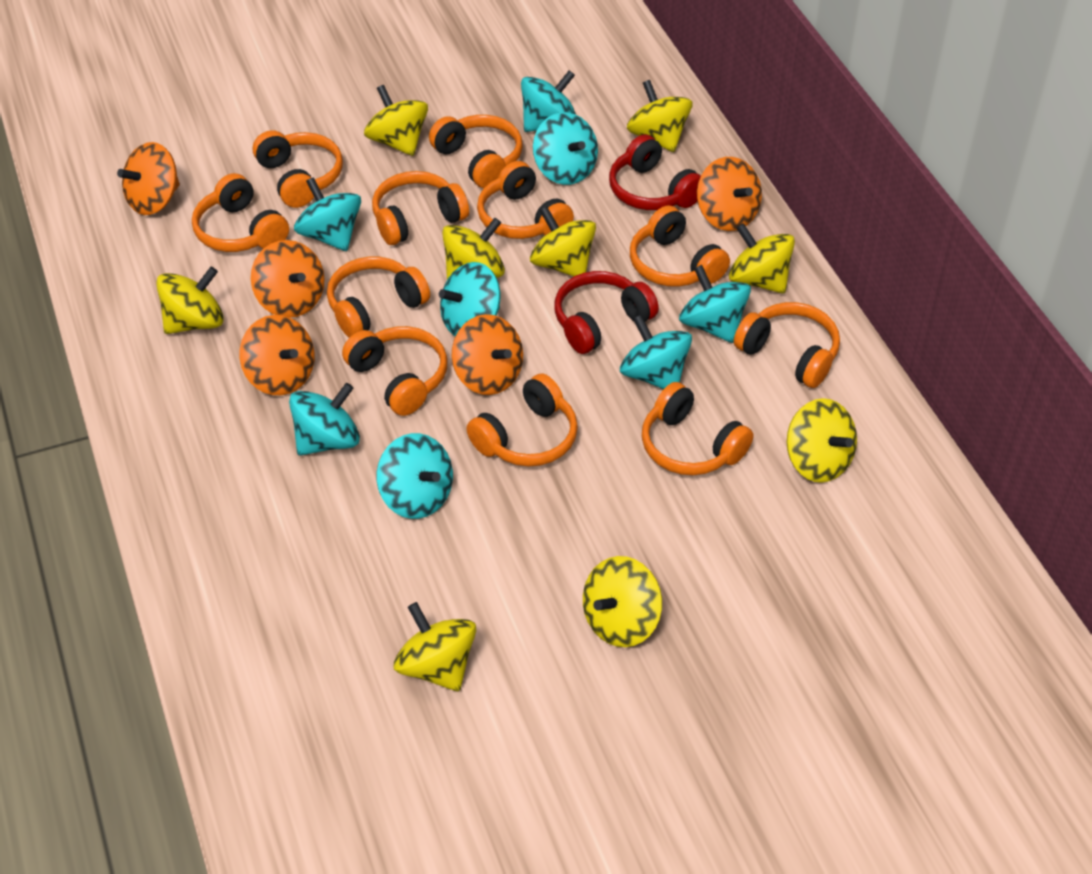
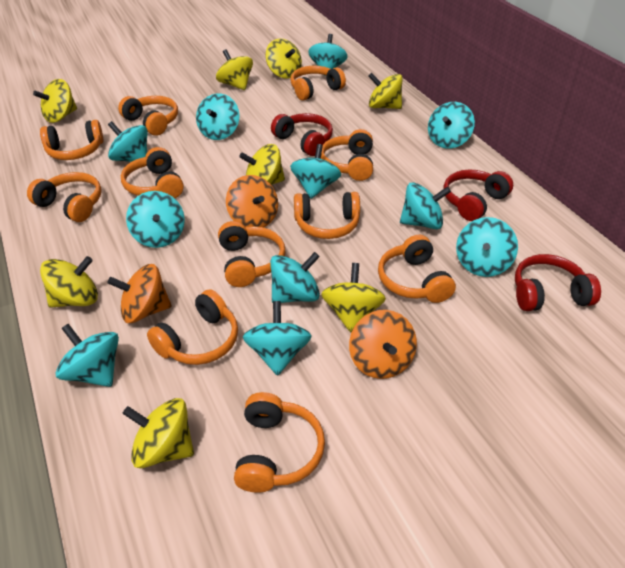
orange spinning top: 5 -> 3
red headphones: 2 -> 3
turquoise spinning top: 8 -> 11
yellow spinning top: 9 -> 8

